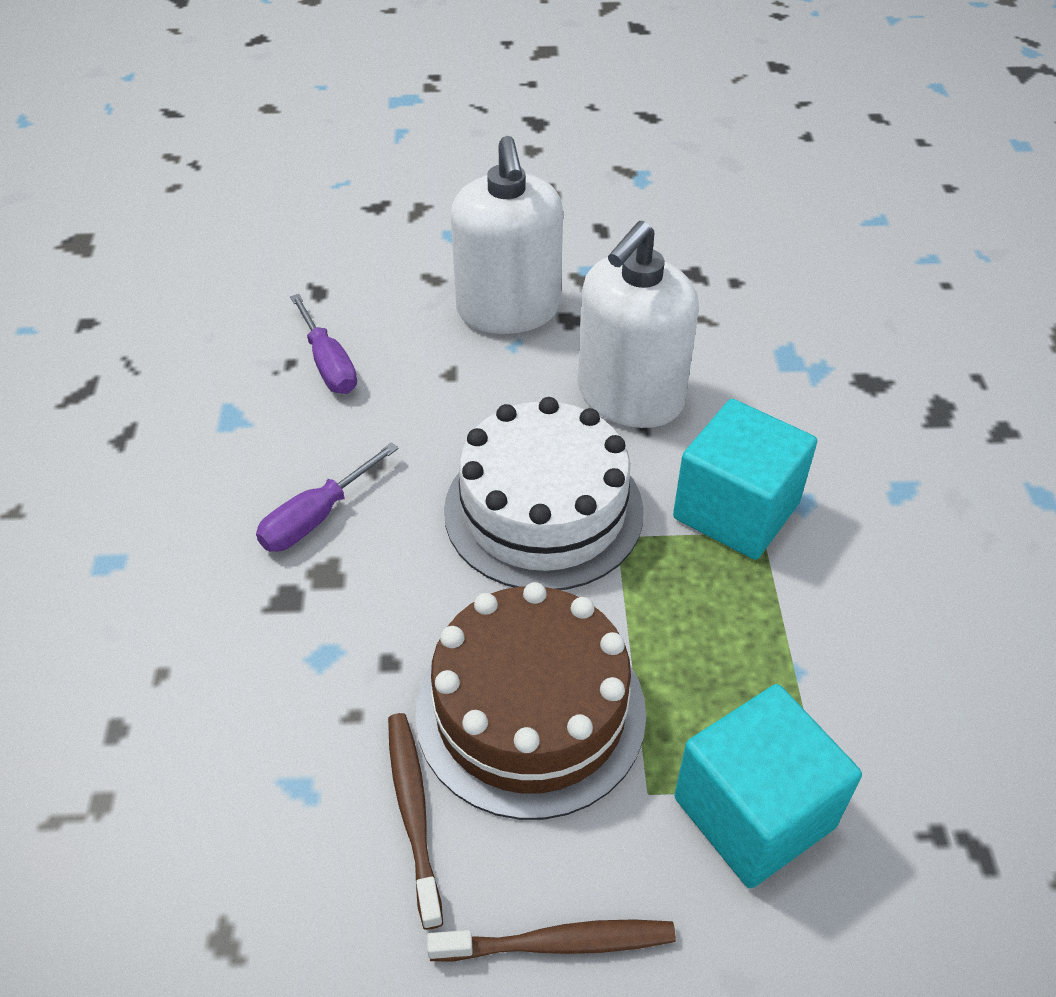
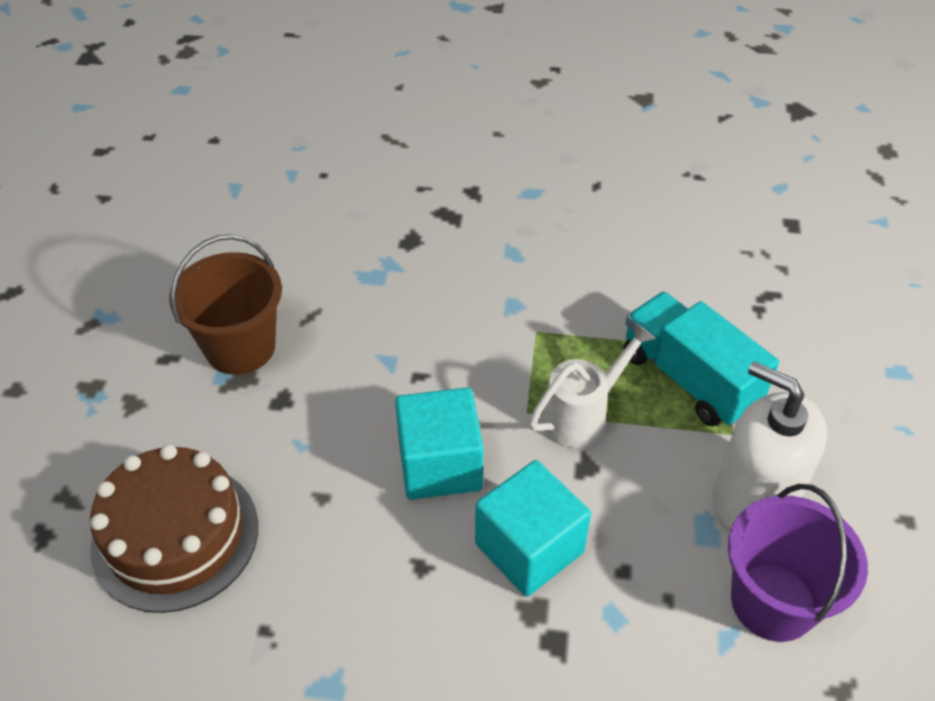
brown bucket: 0 -> 1
brown toothbrush: 2 -> 0
purple bucket: 0 -> 1
purple screwdriver: 2 -> 0
turquoise truck: 0 -> 1
white cake: 1 -> 0
white soap dispenser: 2 -> 1
white watering can: 0 -> 1

